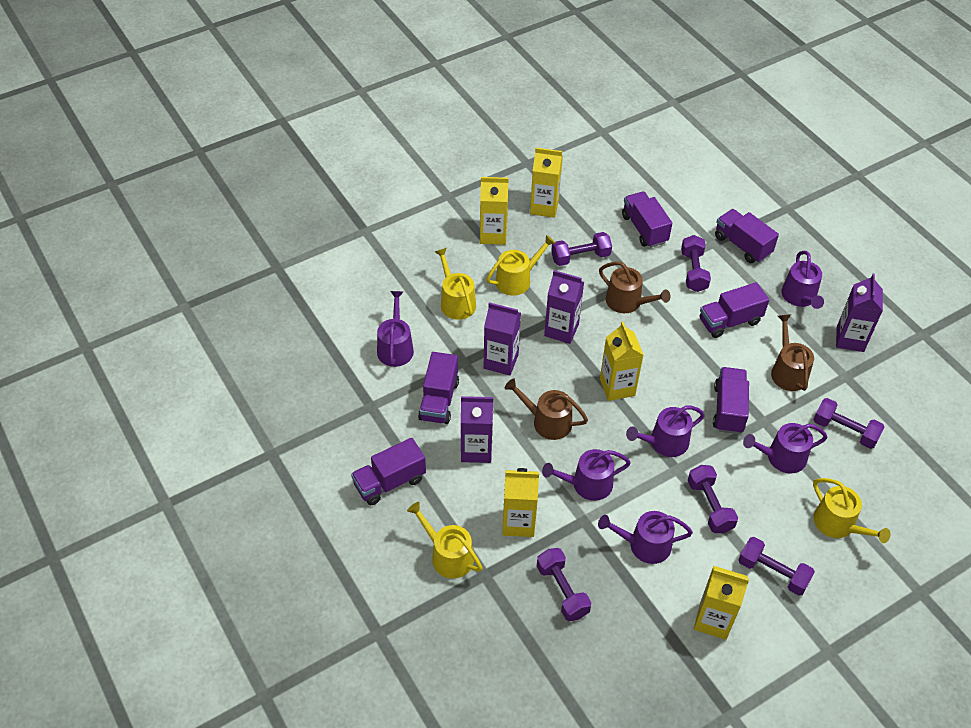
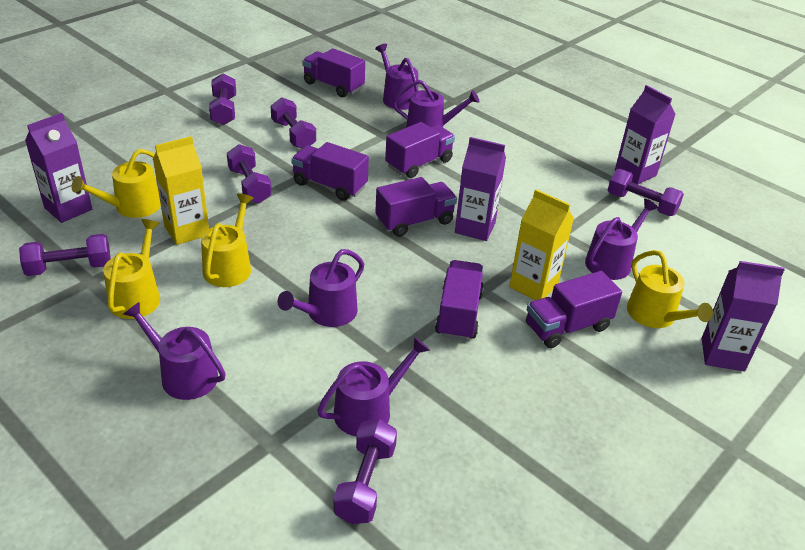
brown watering can: 3 -> 0
yellow carton: 5 -> 2

